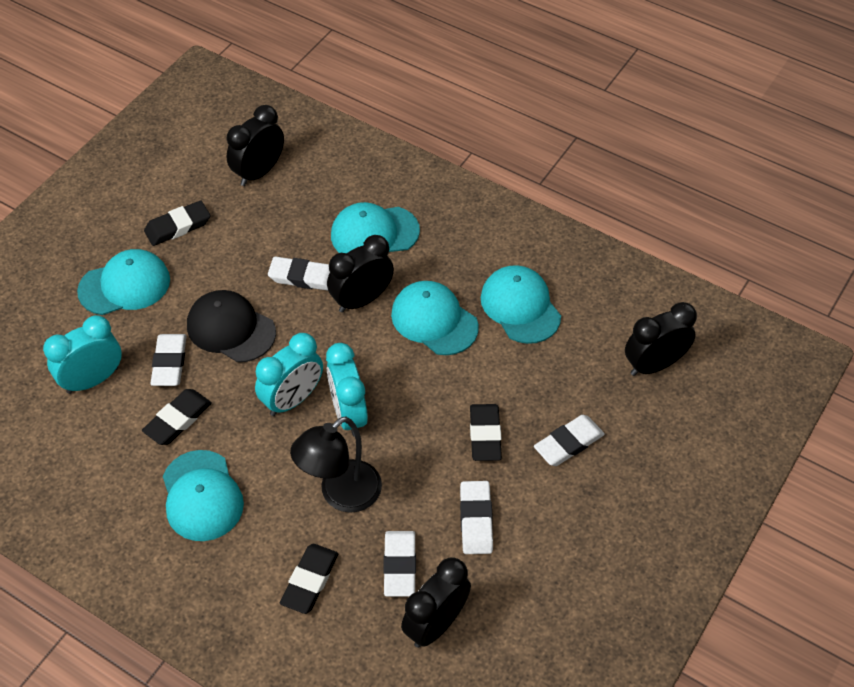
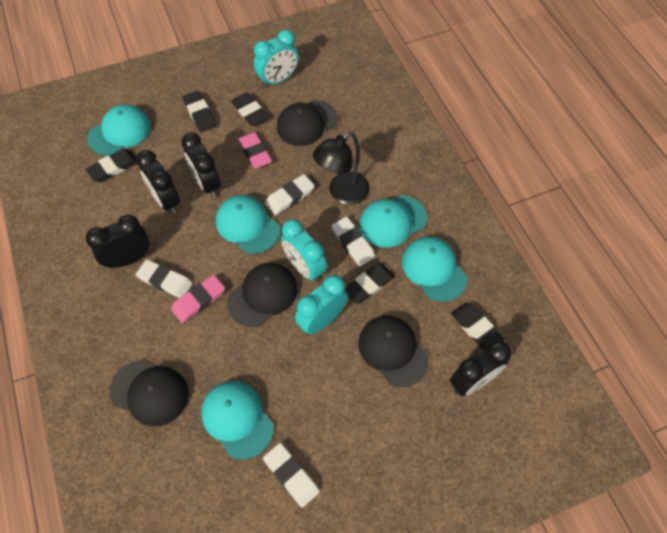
black cap: 1 -> 4
black eraser: 4 -> 5
pink eraser: 0 -> 2
white eraser: 5 -> 4

